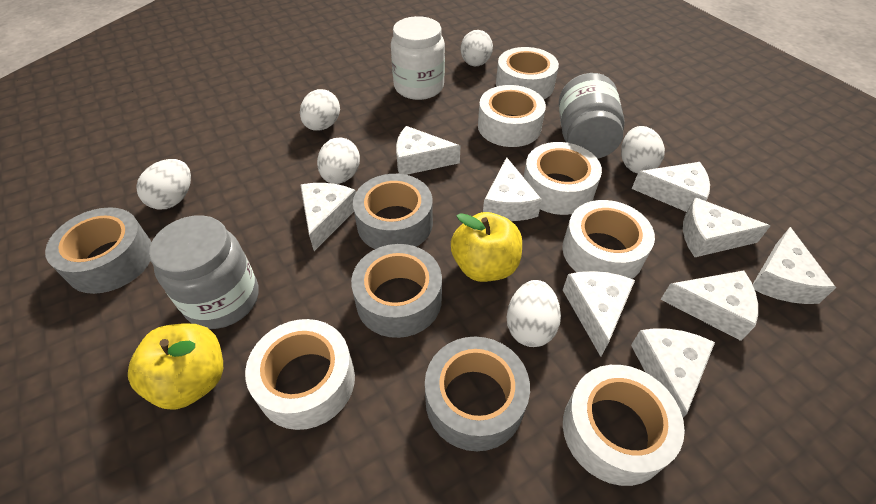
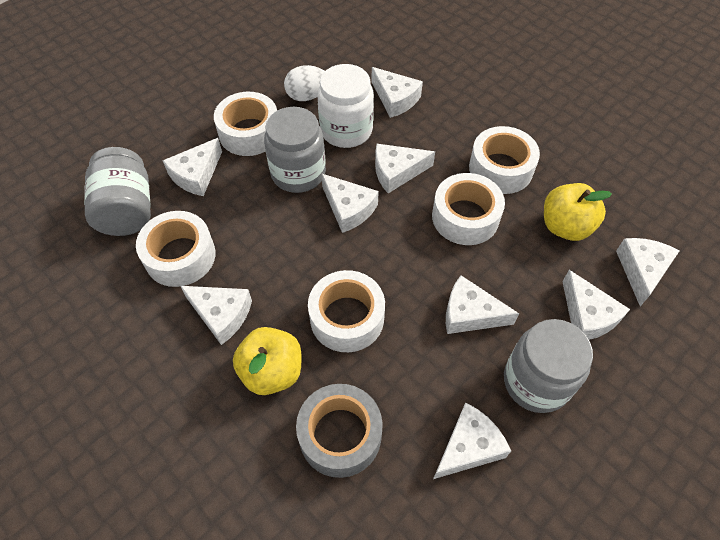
grey jar: 2 -> 3
grey tape: 4 -> 1
white egg: 6 -> 1
white tape: 6 -> 5

